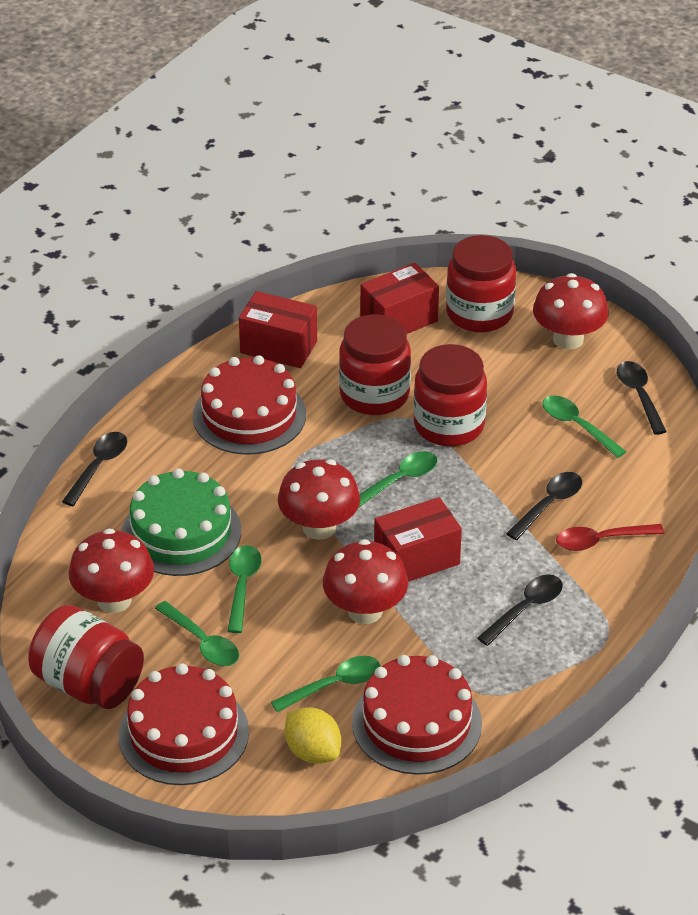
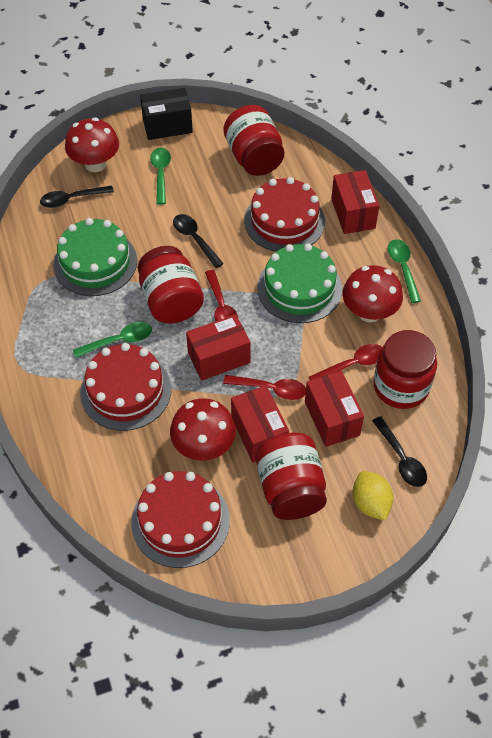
black box: 0 -> 1
black spoon: 4 -> 3
green cake: 1 -> 2
green spoon: 5 -> 3
red box: 3 -> 4
red mushroom: 4 -> 3
red spoon: 1 -> 3

